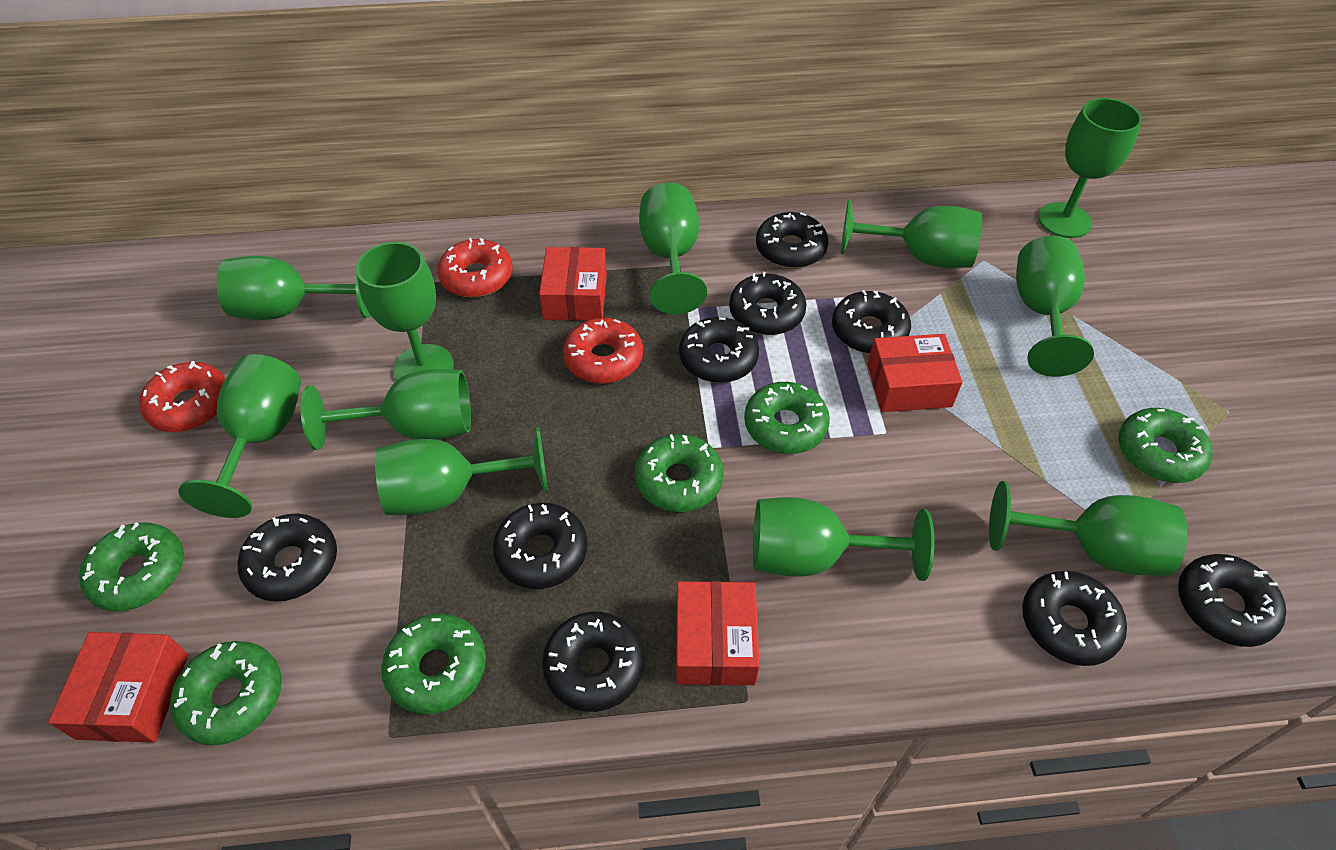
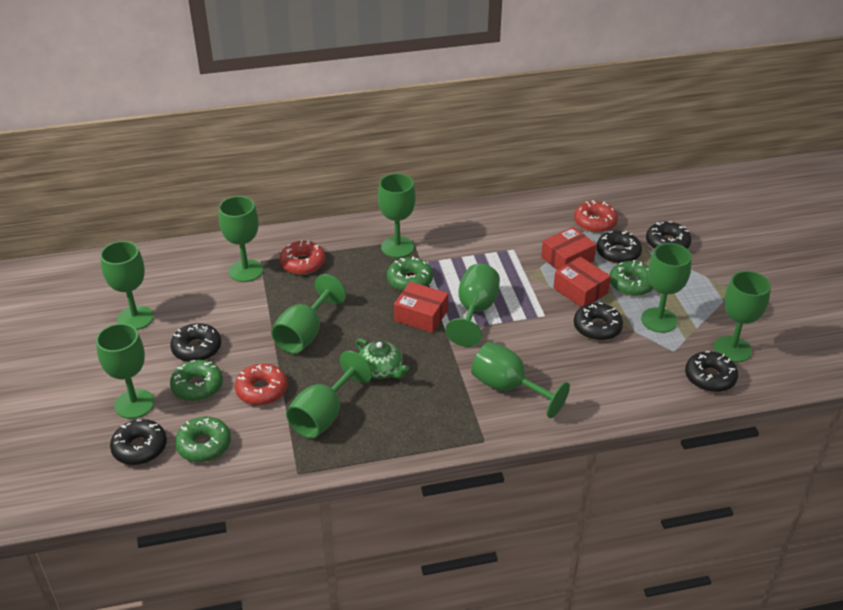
black donut: 9 -> 6
green donut: 6 -> 4
green goblet: 11 -> 10
green teapot: 0 -> 1
red box: 4 -> 3

